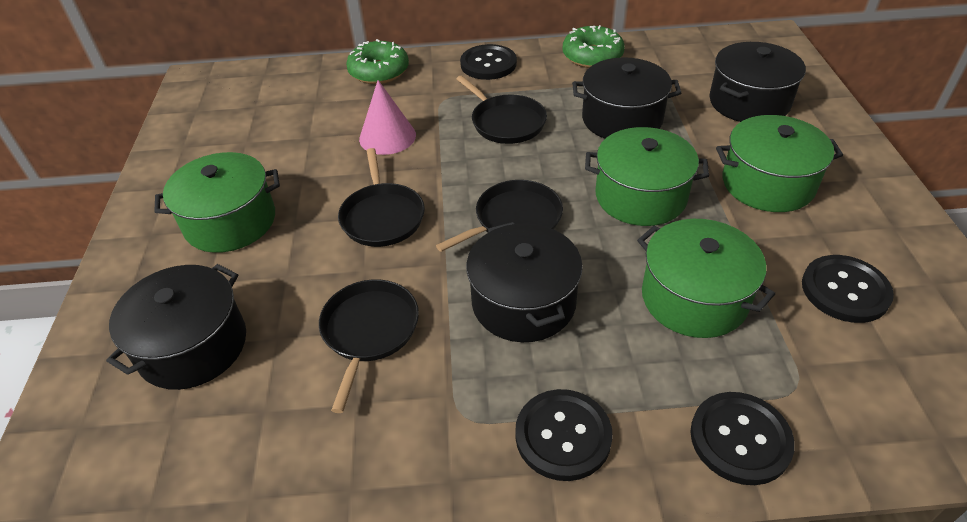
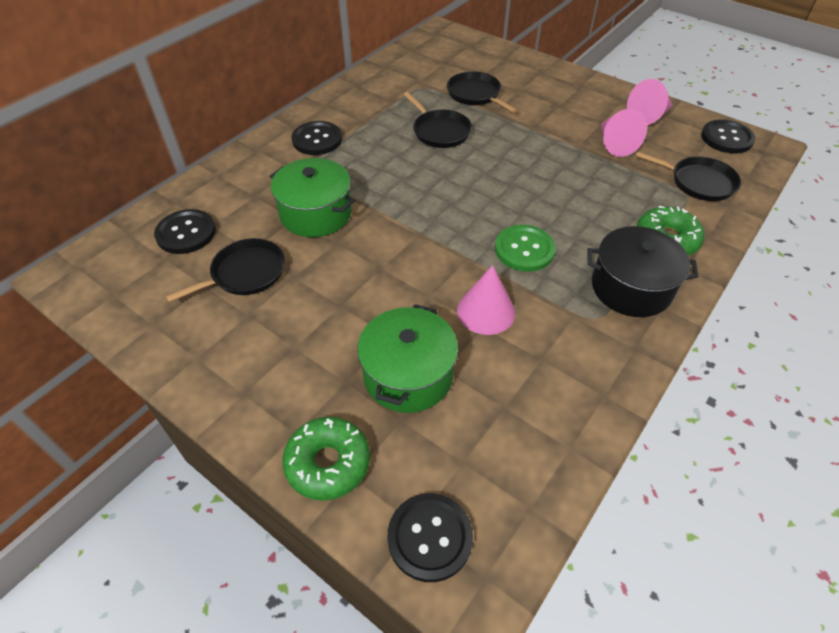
black pot: 4 -> 1
green button: 0 -> 1
green pot: 4 -> 2
pink cone: 1 -> 3

